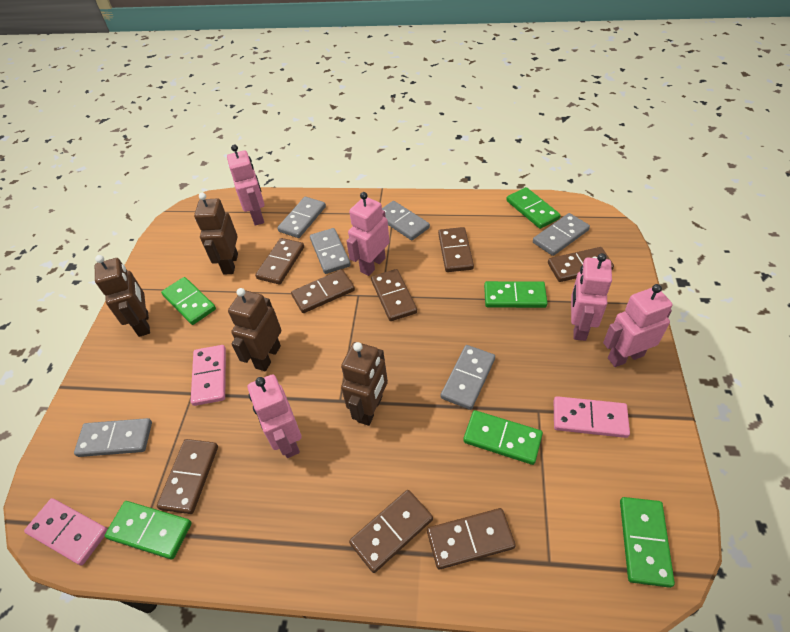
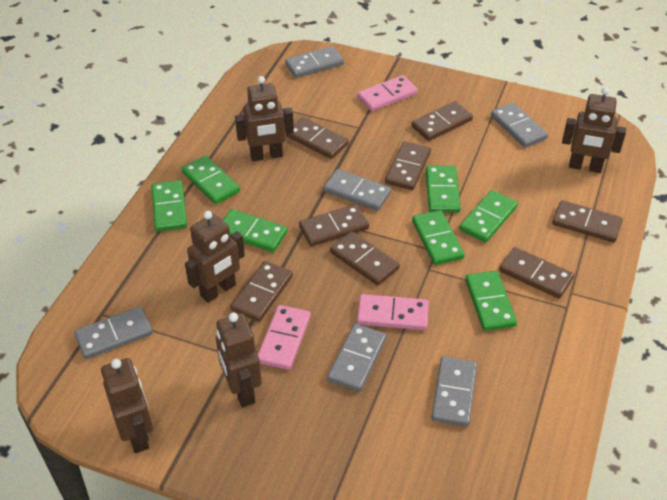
brown robot: 4 -> 5
green domino: 6 -> 7
pink robot: 5 -> 0

